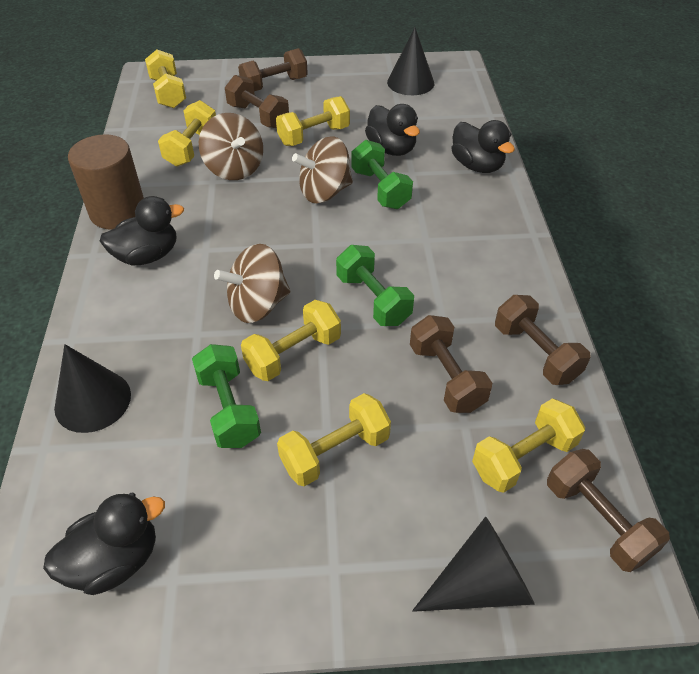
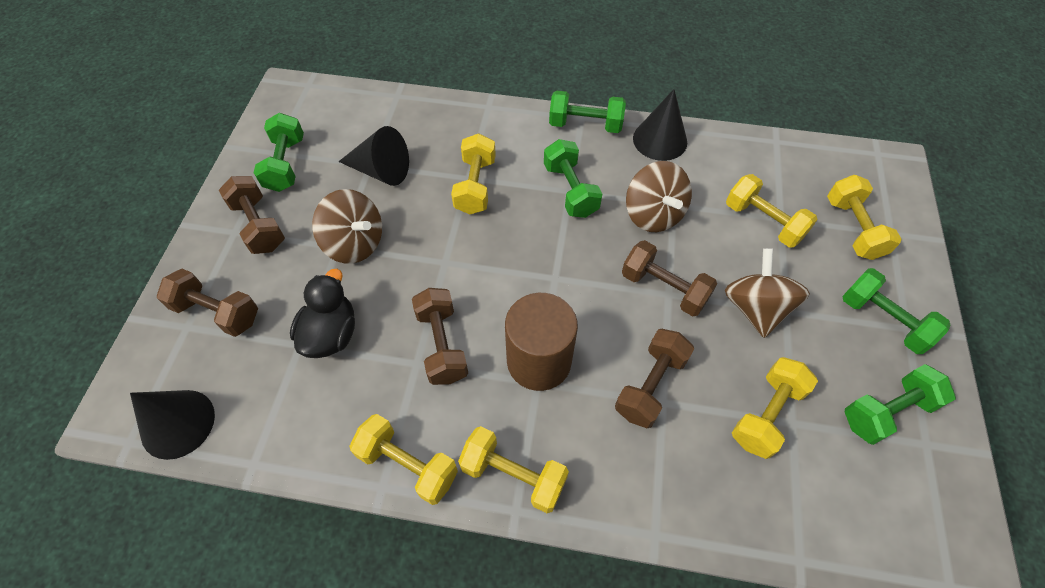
black duck: 4 -> 1
green dumbbell: 3 -> 5

